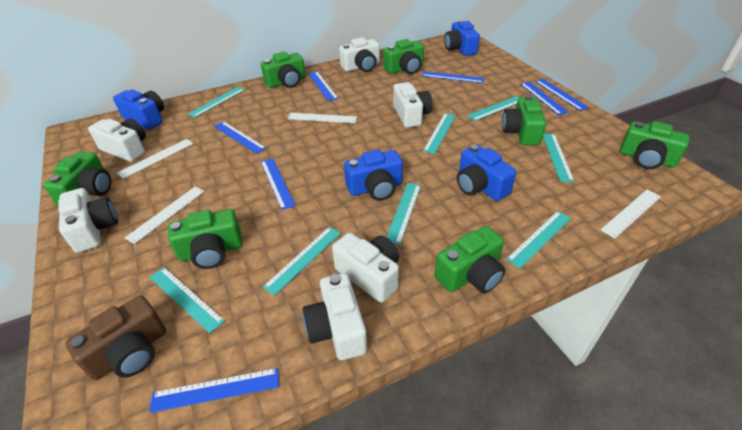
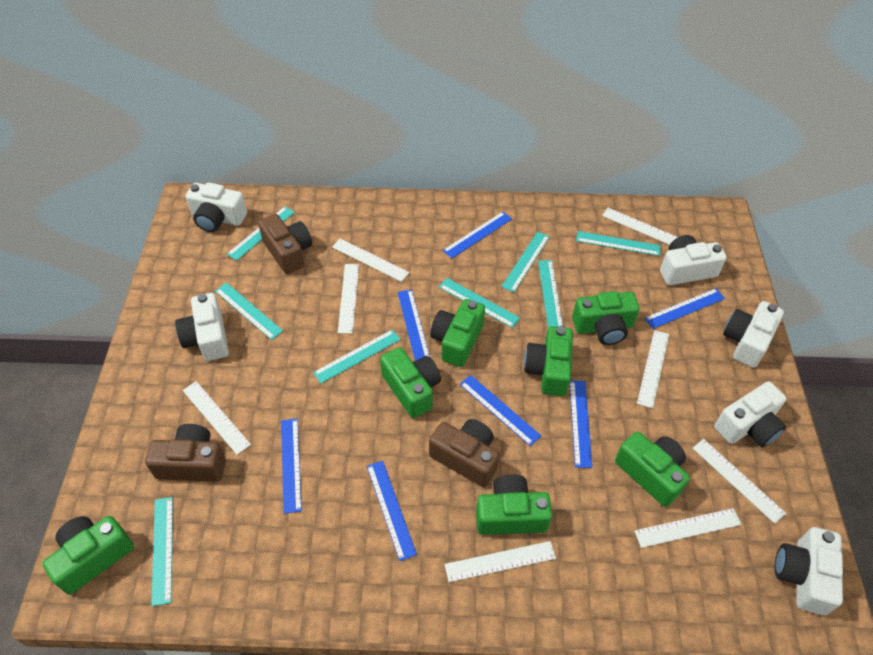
blue camera: 4 -> 0
brown camera: 1 -> 3
white ruler: 4 -> 8

